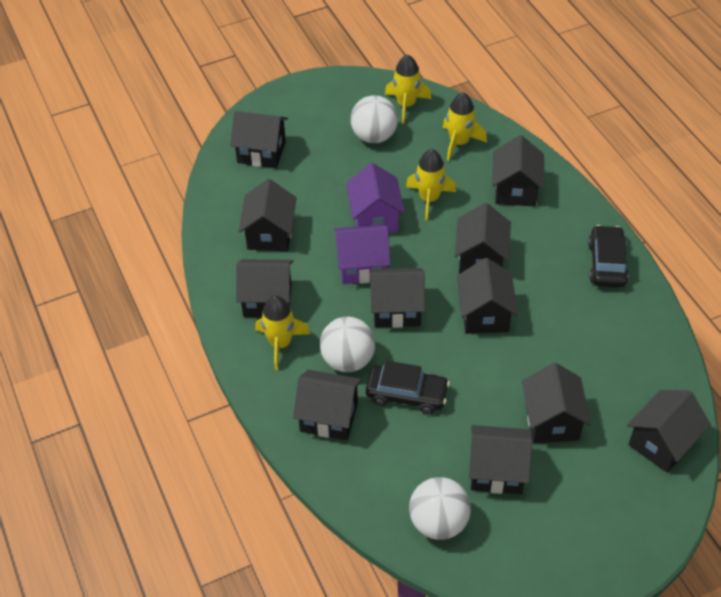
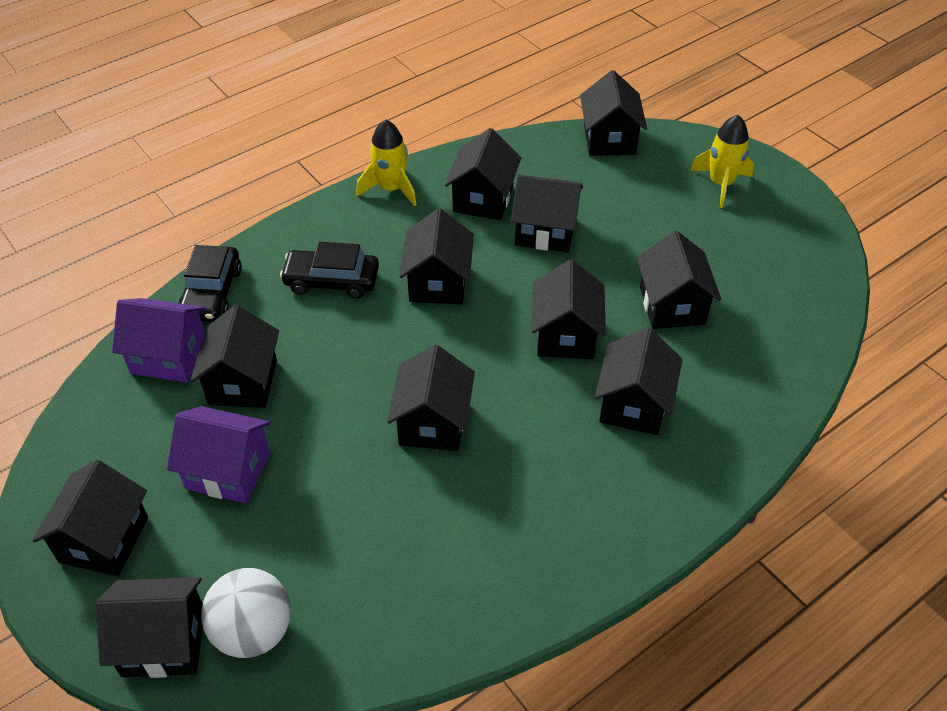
white ball: 3 -> 1
yellow rocket: 4 -> 2

